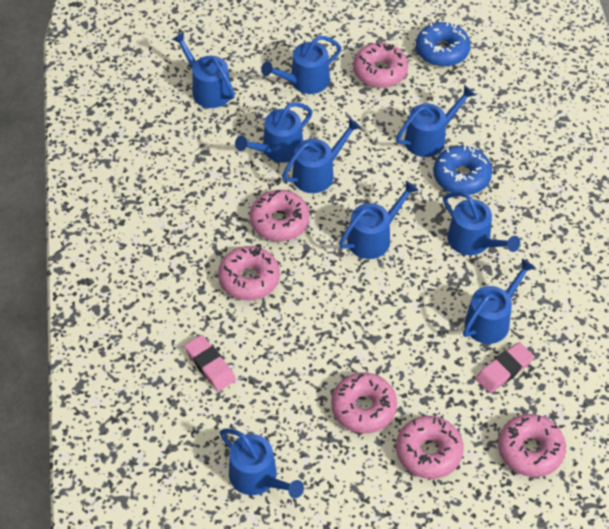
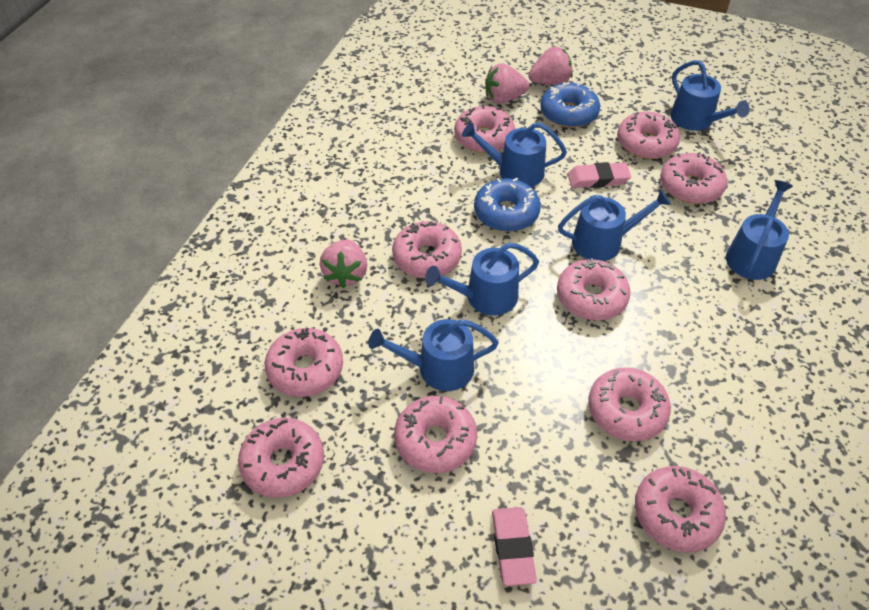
blue watering can: 9 -> 6
pink donut: 6 -> 10
pink strawberry: 0 -> 3

